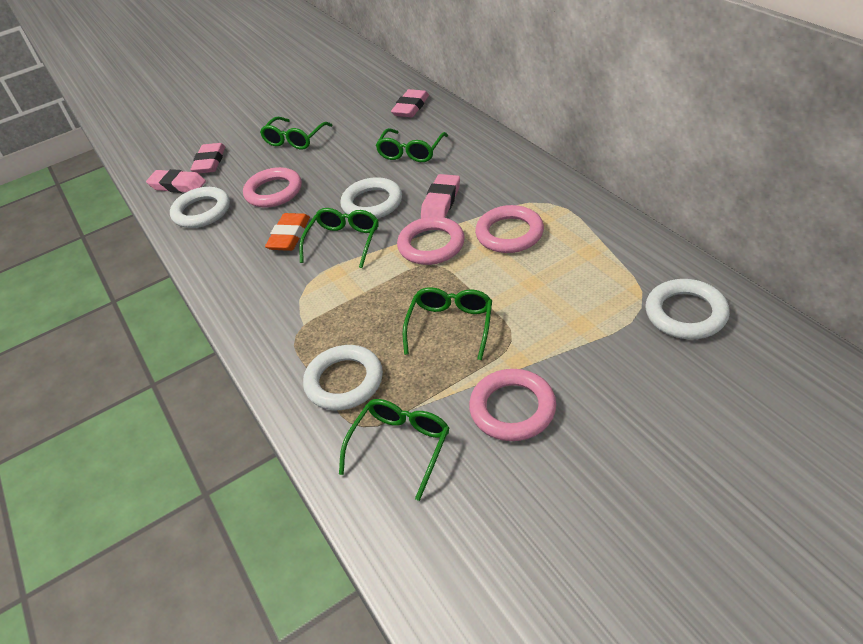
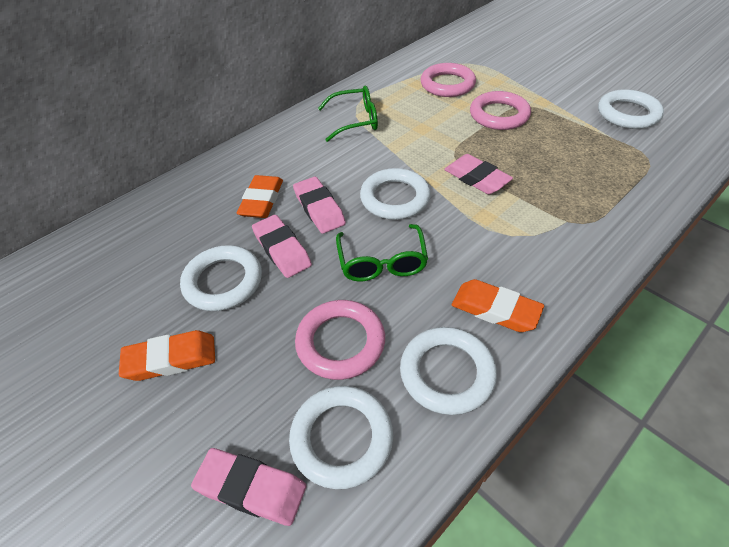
green glasses: 5 -> 2
orange eraser: 1 -> 3
pink ring: 4 -> 3
white ring: 4 -> 5

